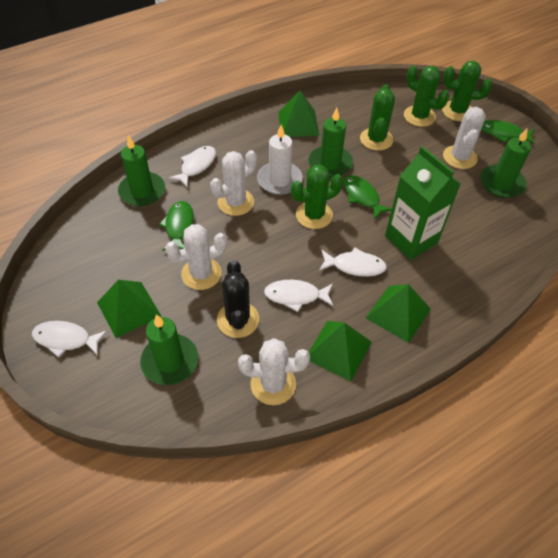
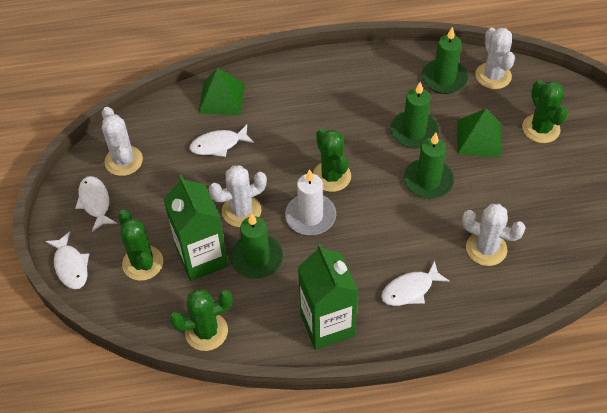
black cactus: 1 -> 0
green carton: 1 -> 2
green fish: 3 -> 0
green pyramid: 4 -> 2

